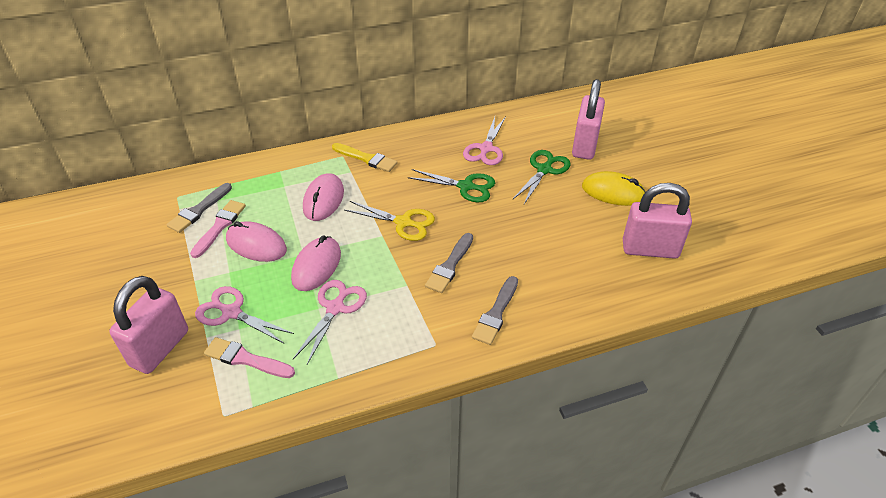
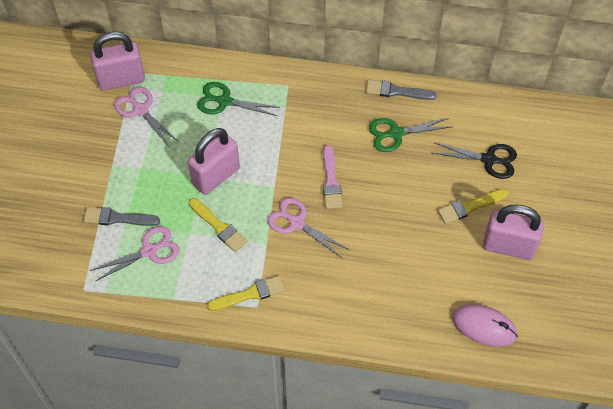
black scissors: 0 -> 1
grey brush: 3 -> 2
pink brush: 2 -> 1
pink mouse: 3 -> 1
yellow brush: 1 -> 3
yellow mouse: 1 -> 0
yellow scissors: 1 -> 0

